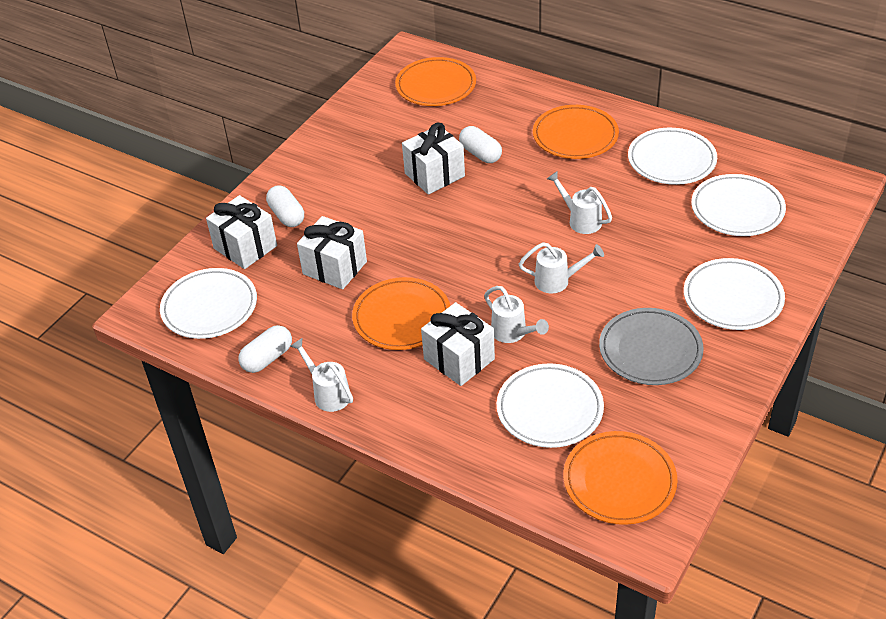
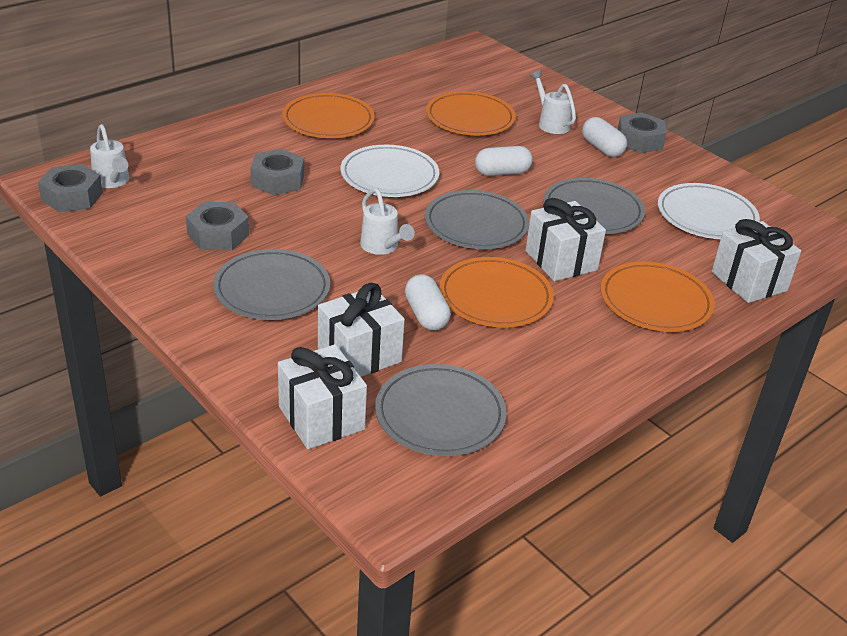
grey nut: 0 -> 4
grey plate: 1 -> 4
white plate: 5 -> 2
white watering can: 4 -> 3

